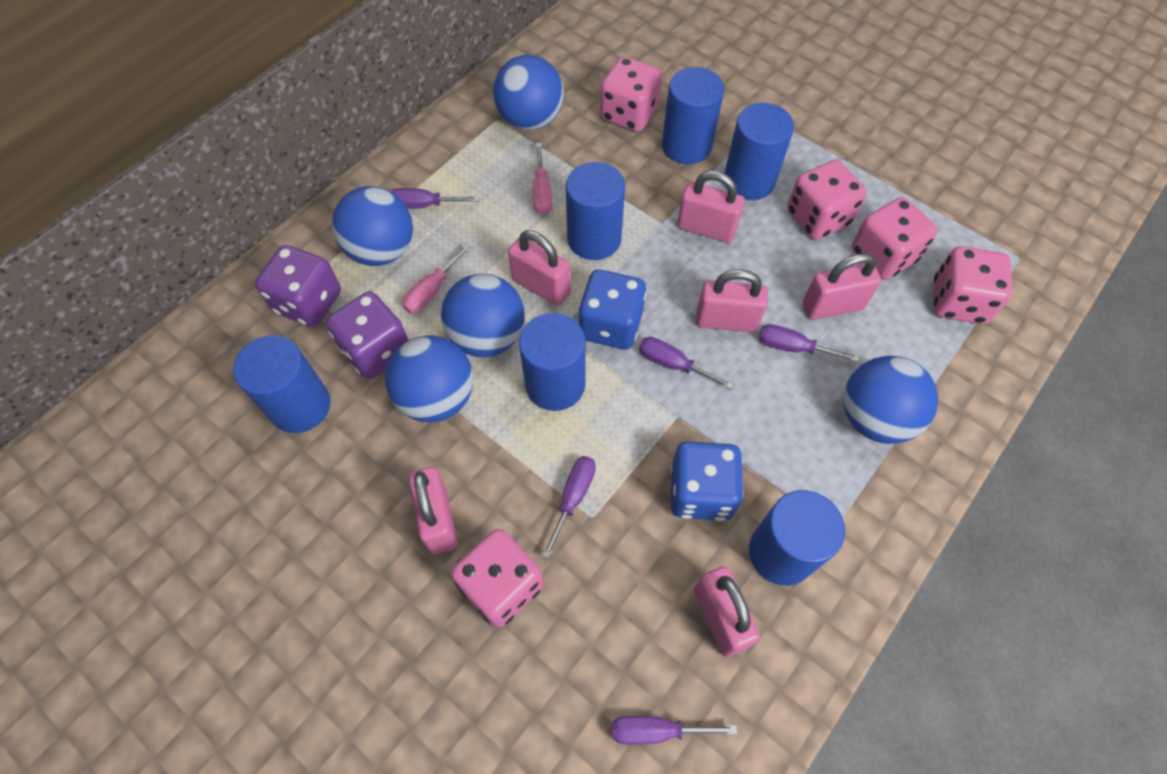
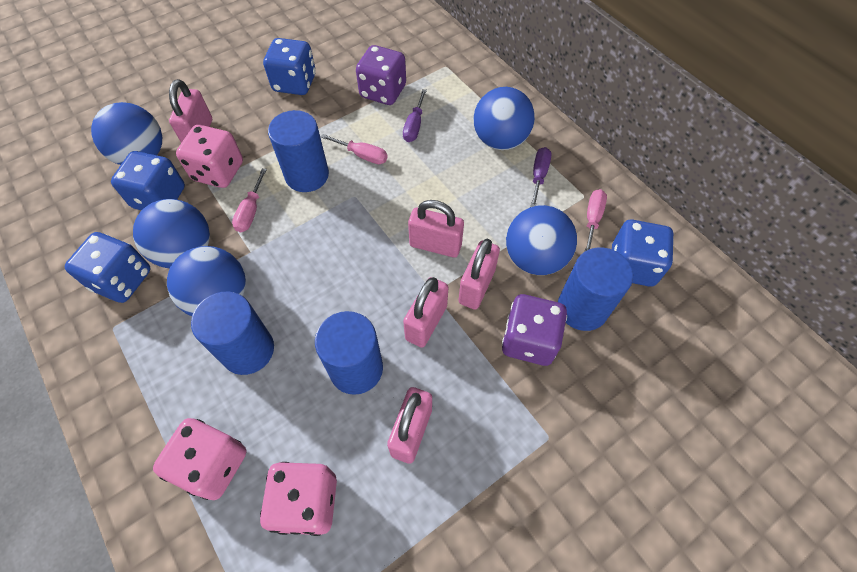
blue cylinder: 6 -> 4
blue dice: 2 -> 4
pink dice: 5 -> 3
pink padlock: 6 -> 5
pink screwdriver: 2 -> 3
purple screwdriver: 5 -> 2

